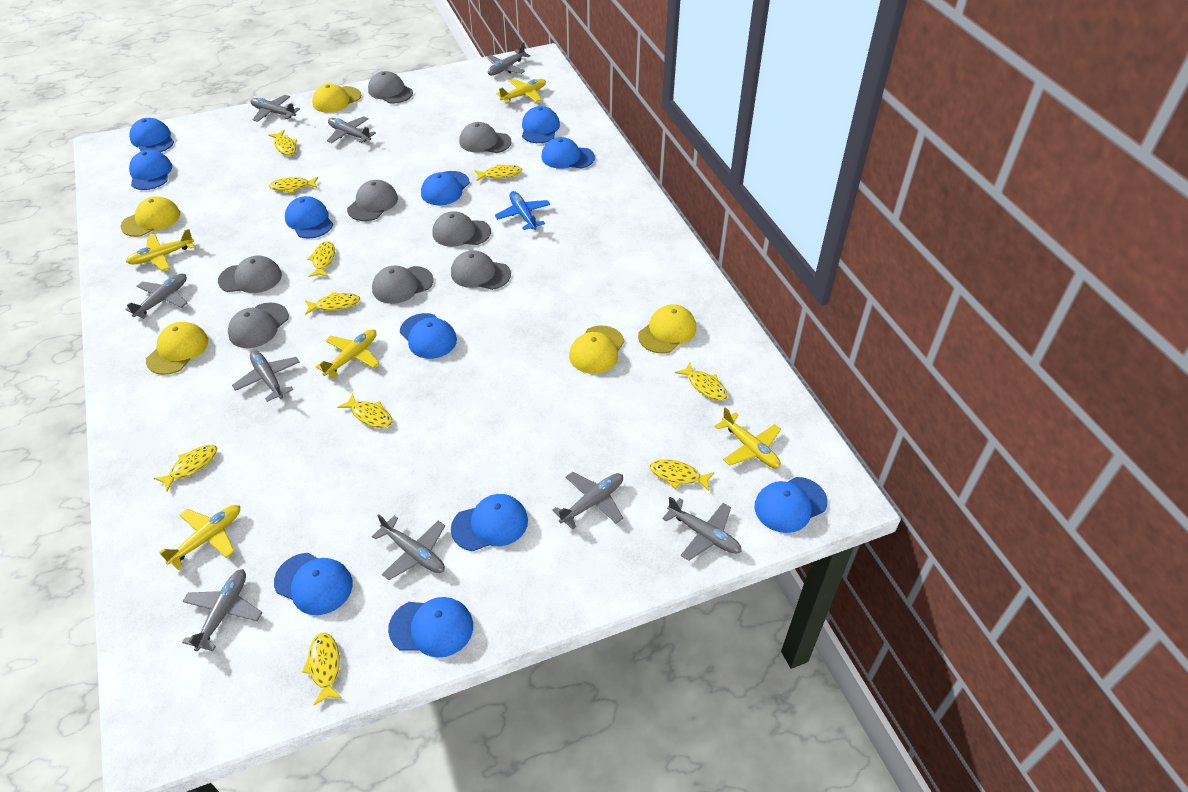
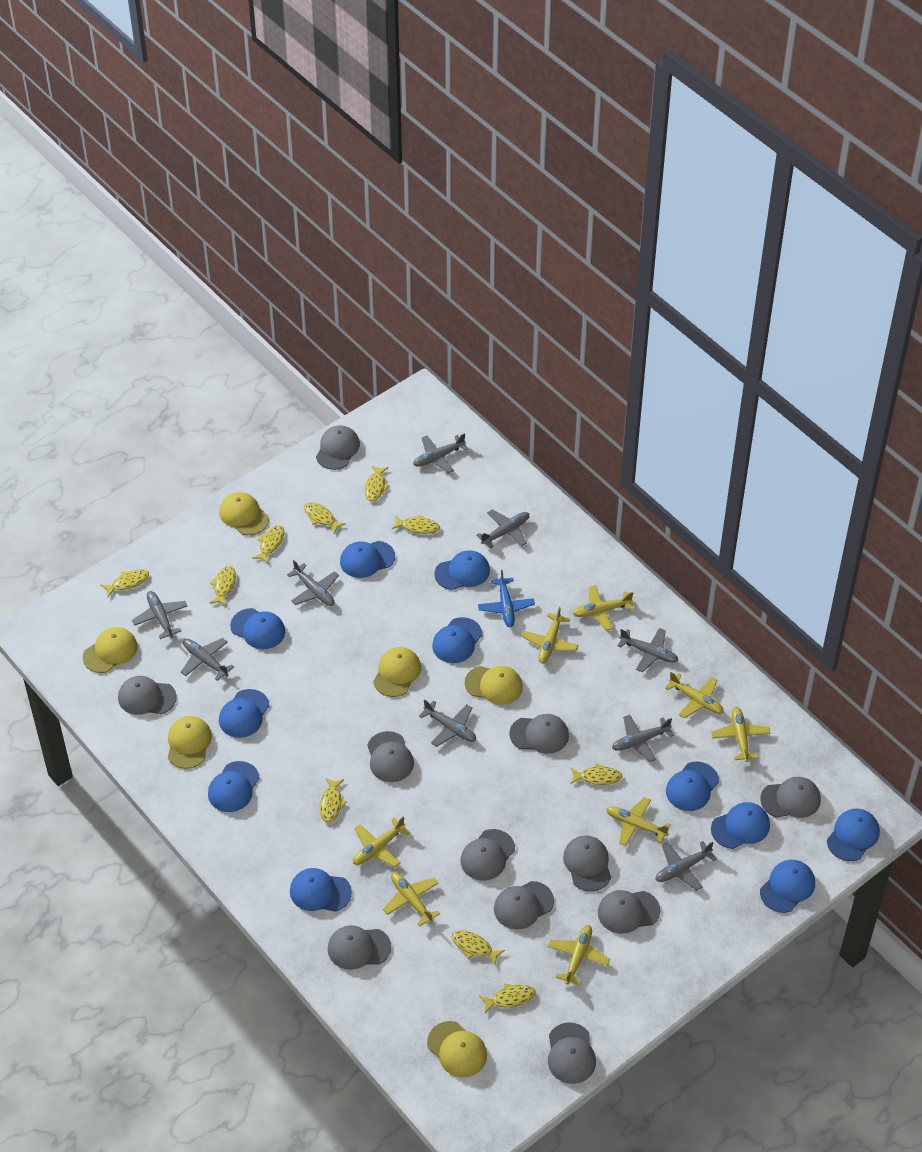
grey cap: 8 -> 11
yellow cap: 5 -> 6
yellow plane: 5 -> 8

